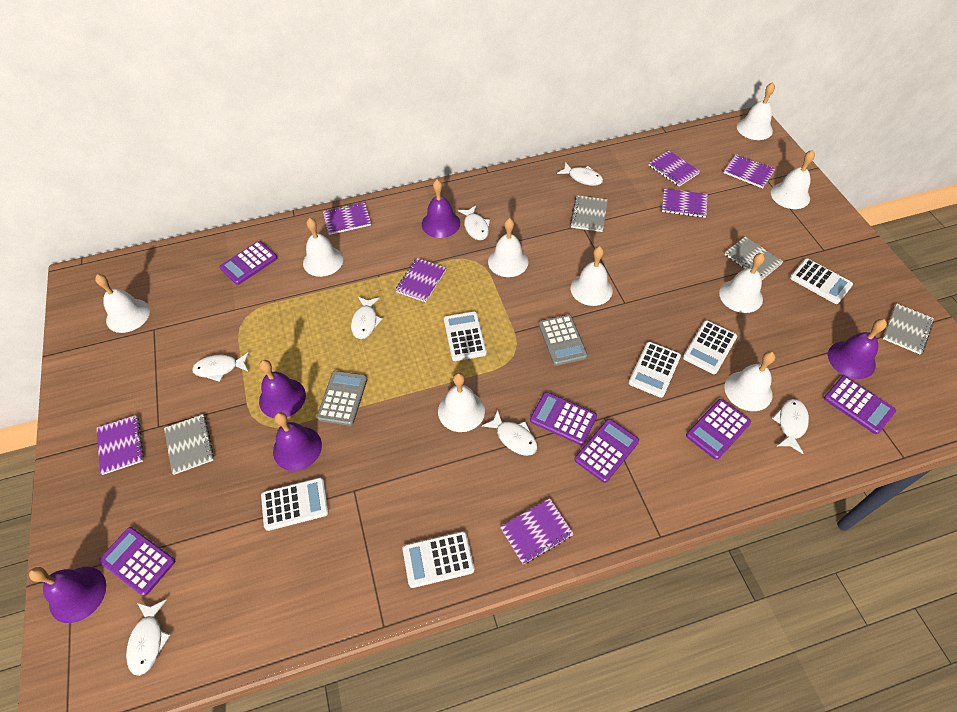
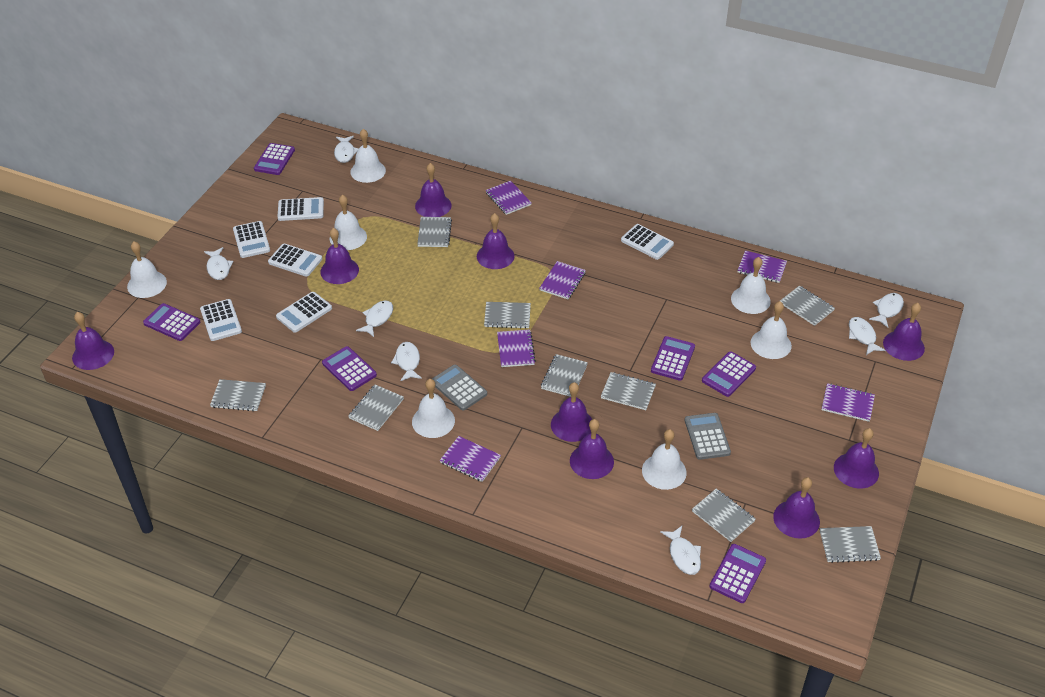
grey notebook: 4 -> 9
purple bell: 5 -> 9
purple notebook: 7 -> 6
white bell: 9 -> 7

